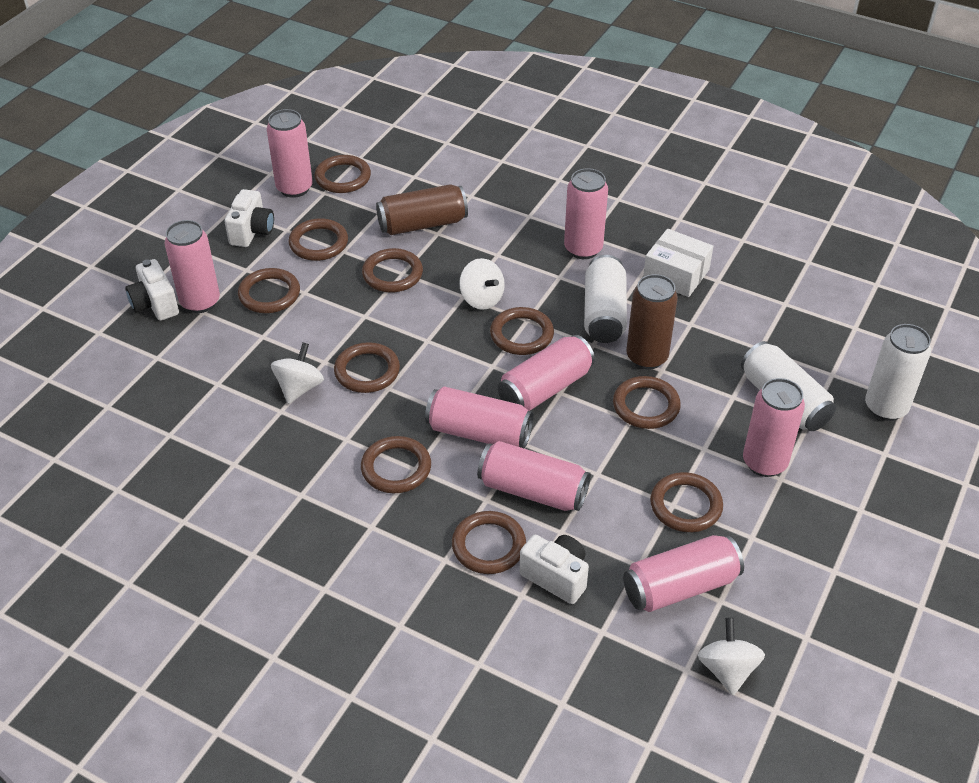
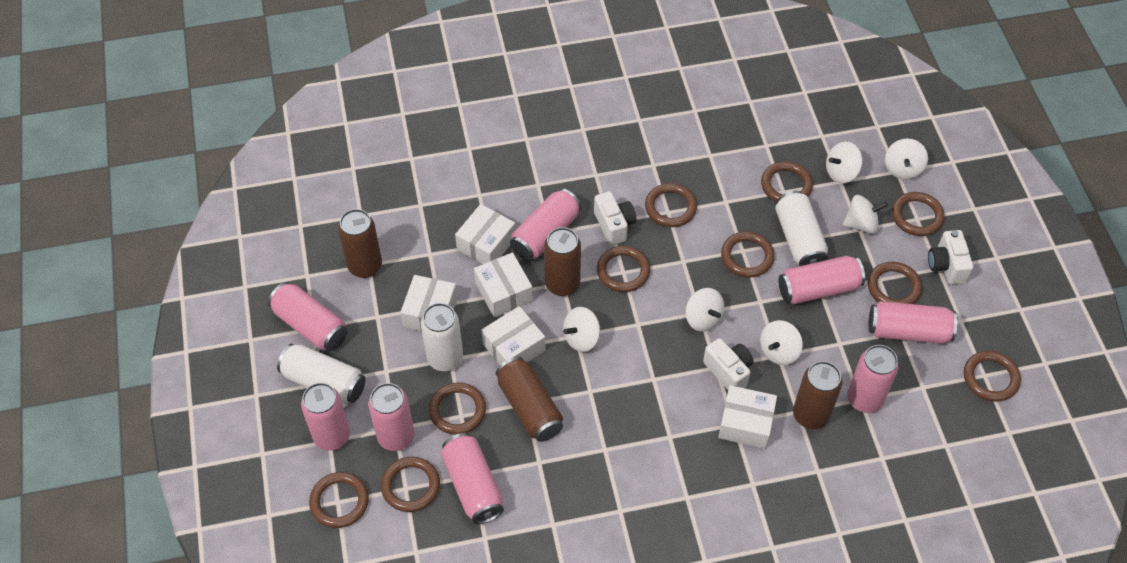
brown can: 2 -> 4
white box: 1 -> 5
white spinning top: 3 -> 6

